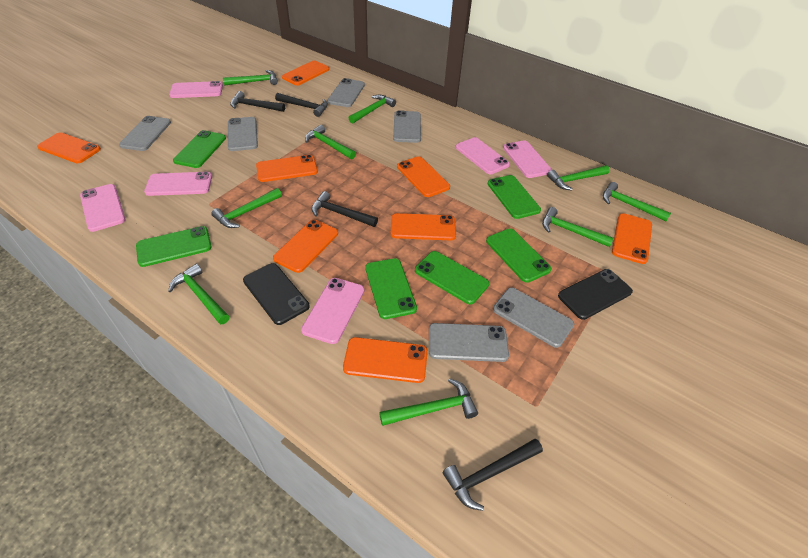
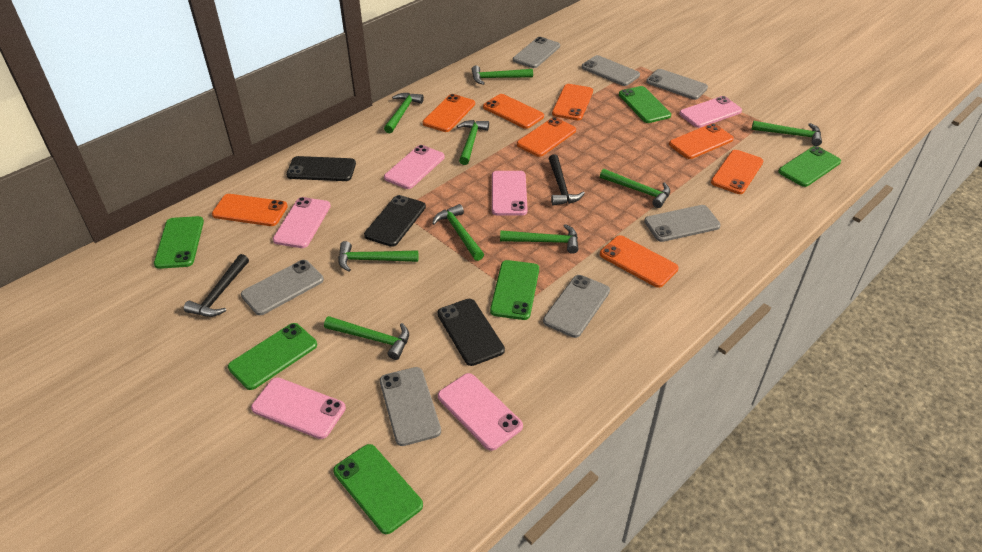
black hammer: 4 -> 2
black phone: 2 -> 3
grey phone: 6 -> 7

